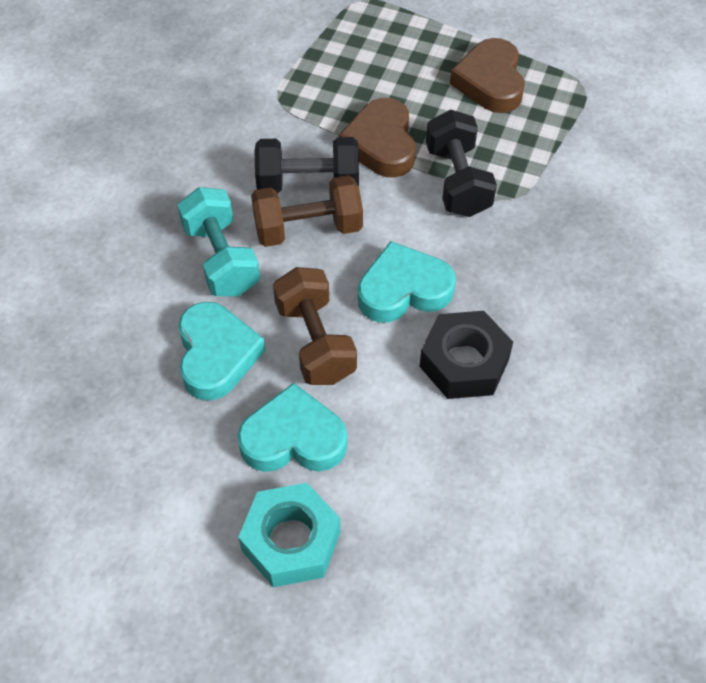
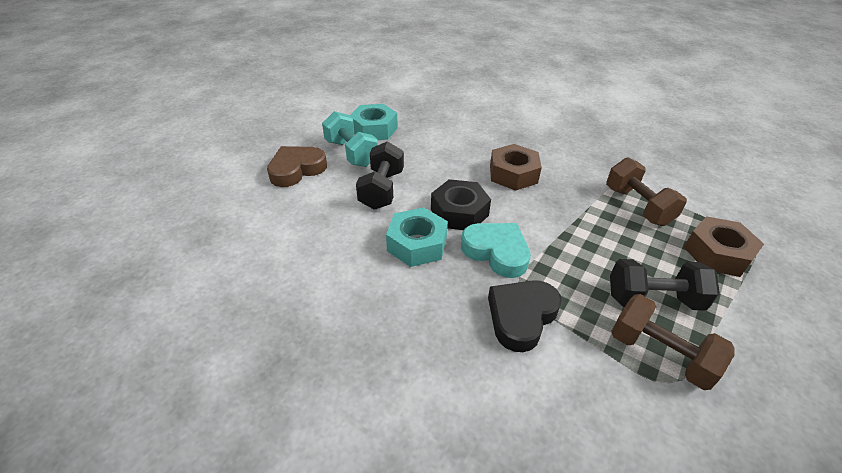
black heart: 0 -> 1
brown heart: 2 -> 1
brown nut: 0 -> 2
turquoise heart: 3 -> 1
turquoise nut: 1 -> 2

